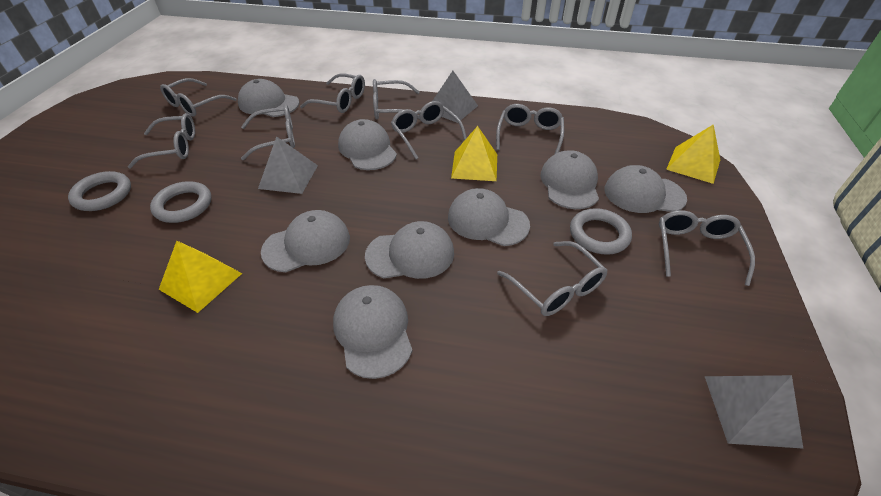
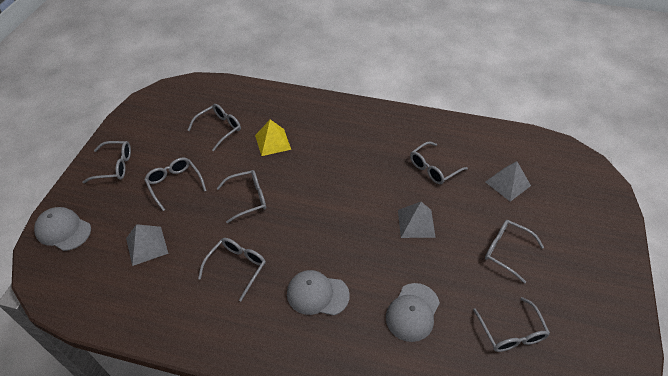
grey cap: 8 -> 3
grey glasses: 9 -> 8
grey ring: 3 -> 0
yellow pyramid: 3 -> 1

